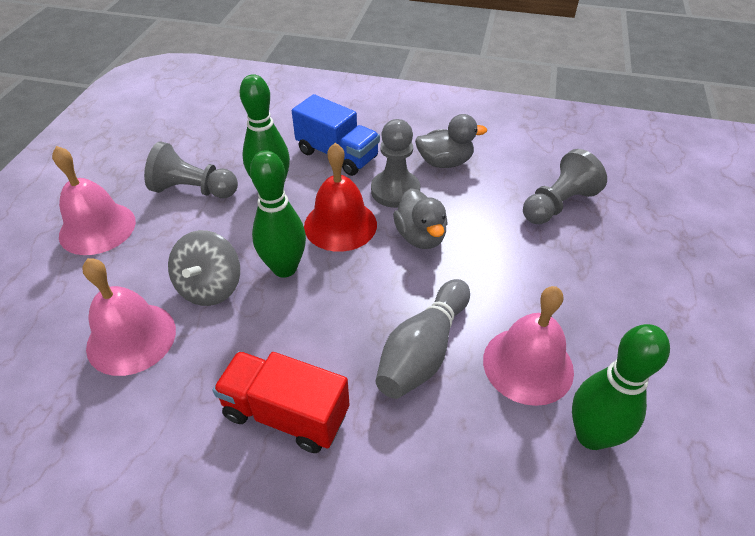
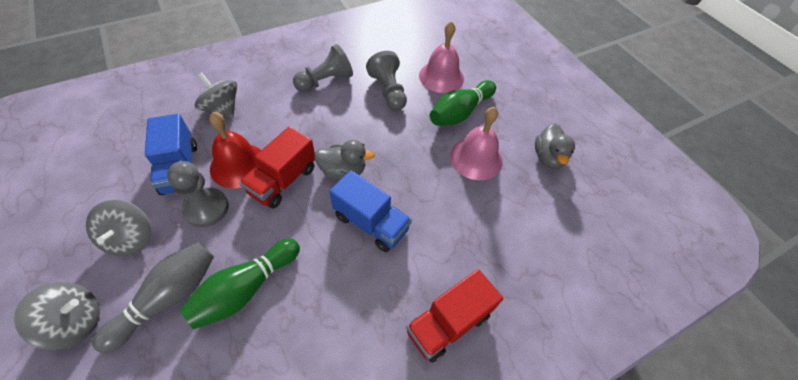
blue truck: 1 -> 2
green bowling pin: 3 -> 2
grey spinning top: 1 -> 3
pink bell: 3 -> 2
red truck: 1 -> 2

